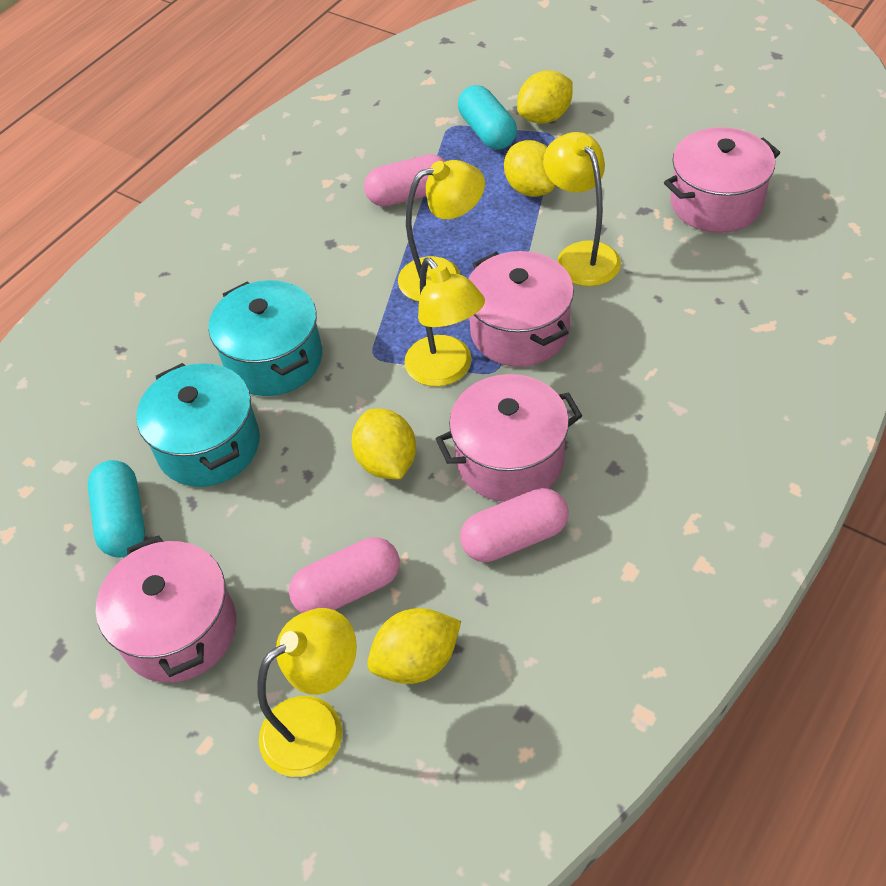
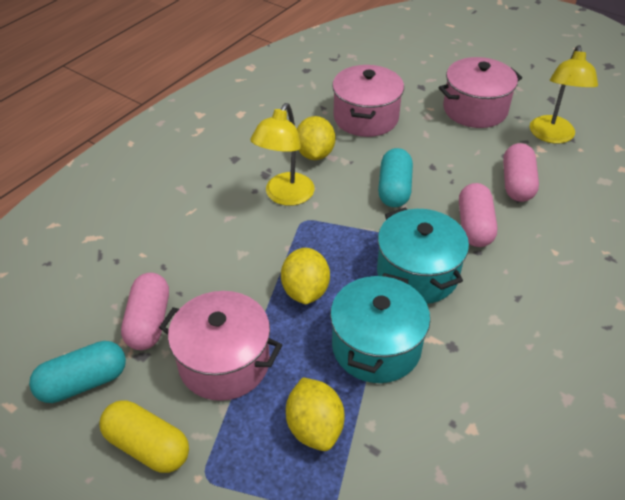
pink pot: 4 -> 3
yellow capsule: 0 -> 1
yellow lamp: 4 -> 2
yellow lemon: 4 -> 3

